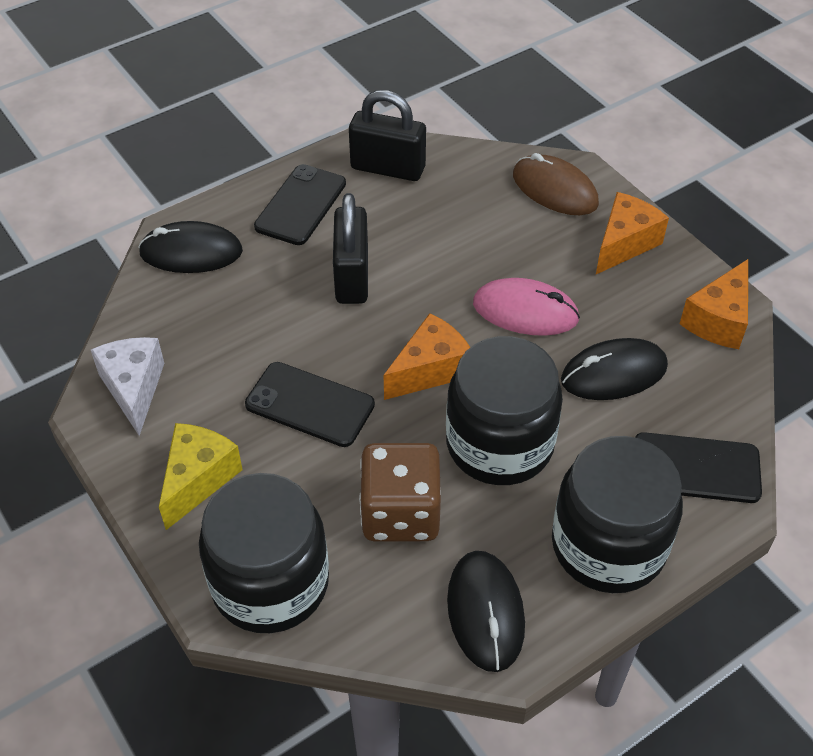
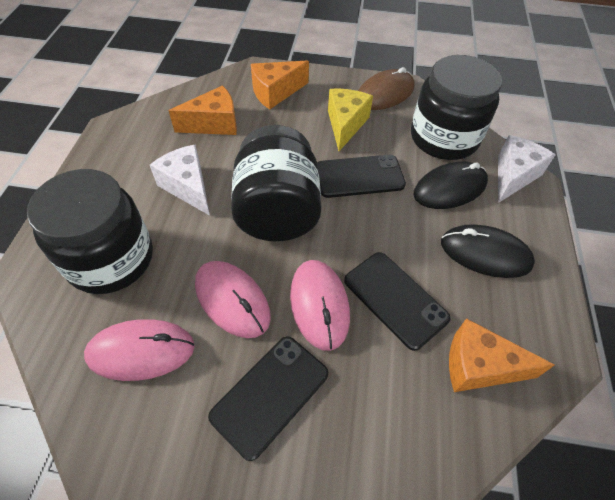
black mouse: 3 -> 2
black padlock: 2 -> 0
brown dice: 1 -> 0
pink mouse: 1 -> 3
white cheese: 1 -> 2

